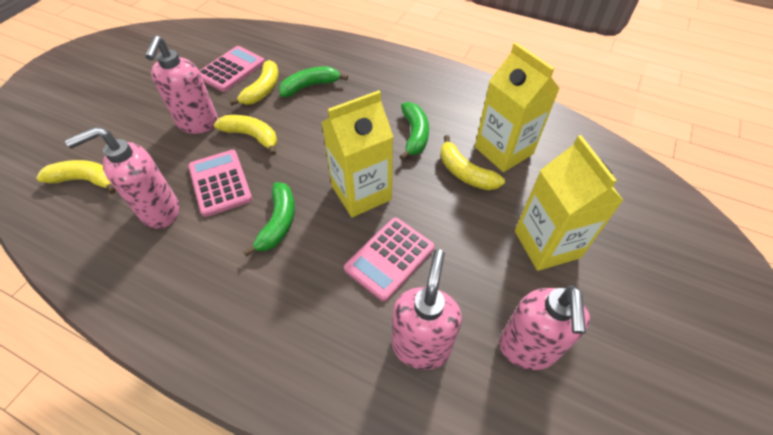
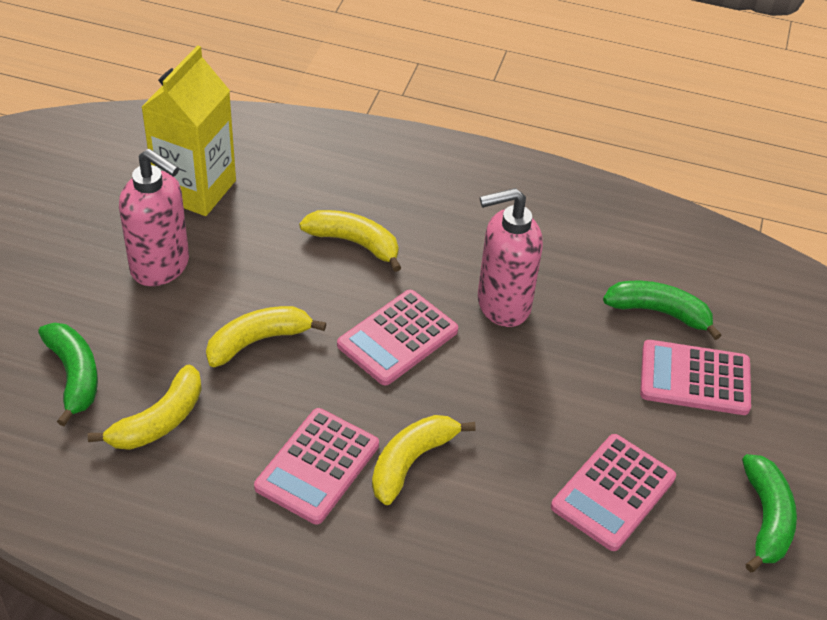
pink calculator: 3 -> 4
pink soap dispenser: 4 -> 2
yellow carton: 3 -> 1

